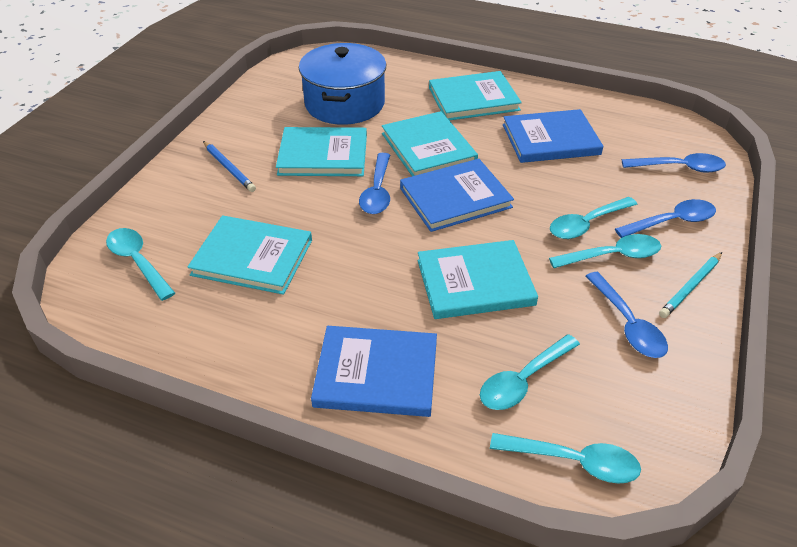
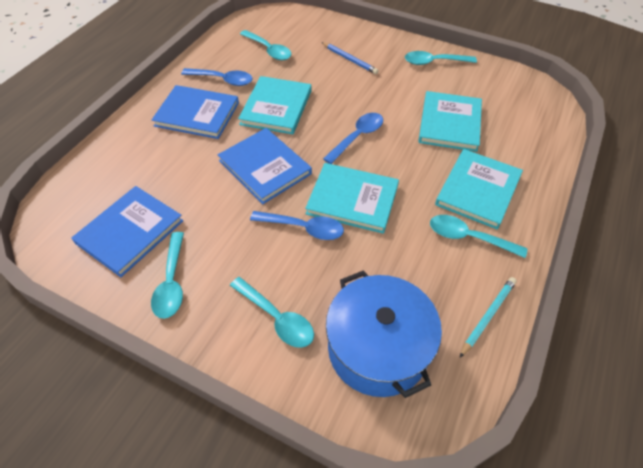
blue spoon: 4 -> 3
turquoise book: 5 -> 4

